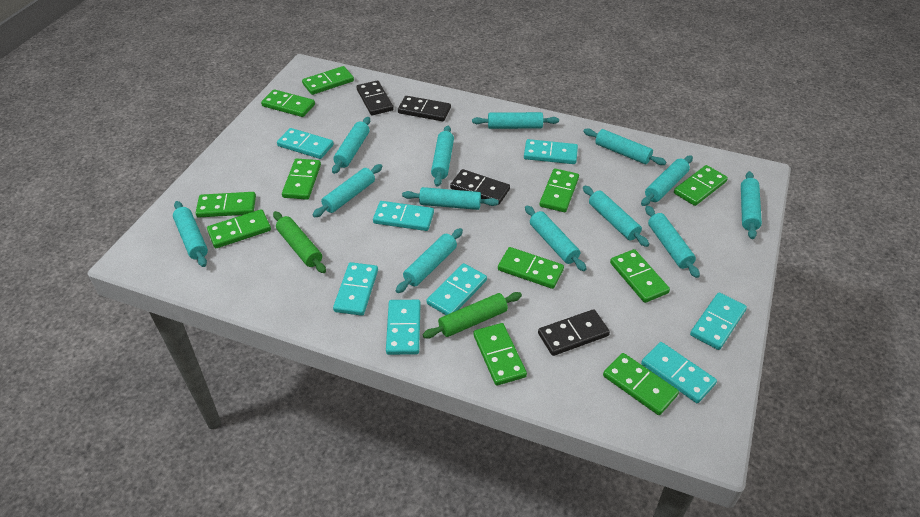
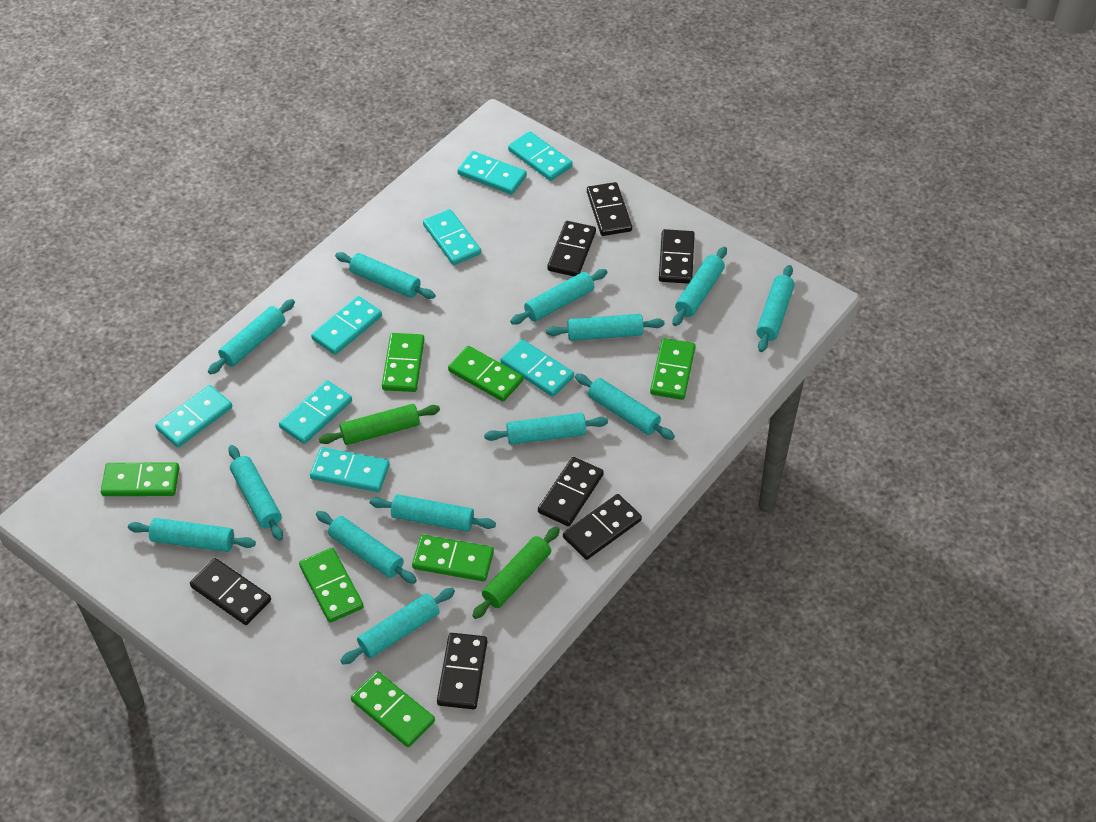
black domino: 4 -> 7
green domino: 11 -> 7

